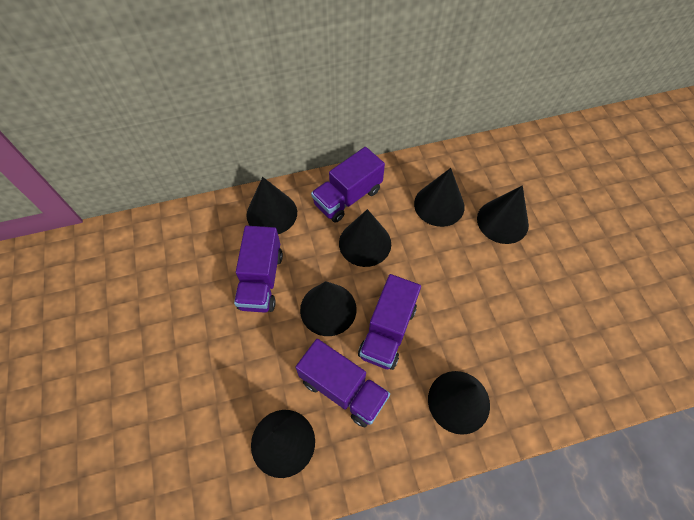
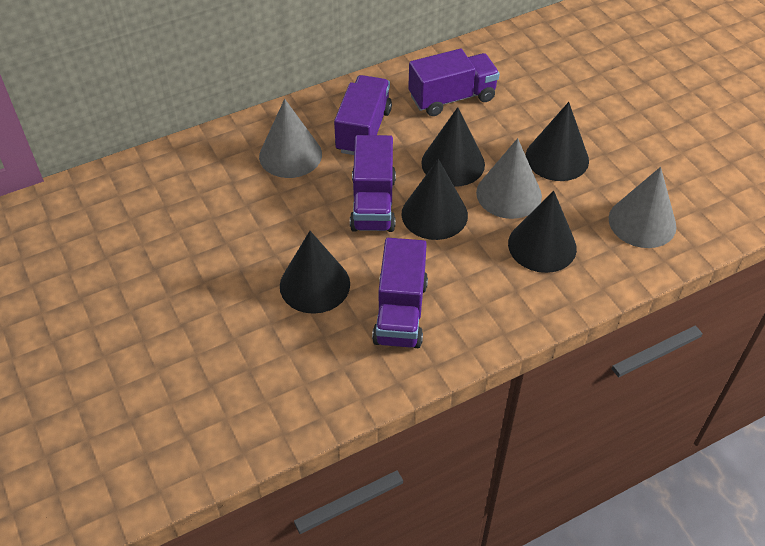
black cone: 7 -> 5
grey cone: 0 -> 3

